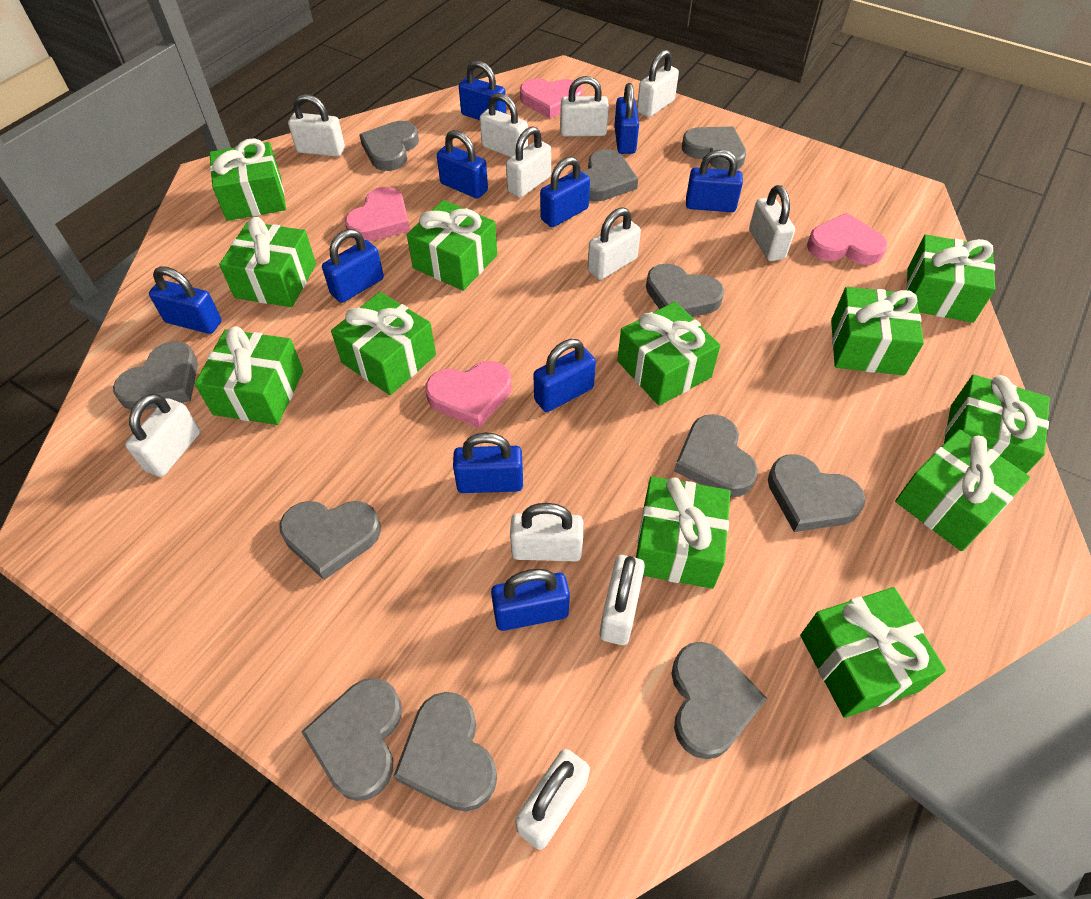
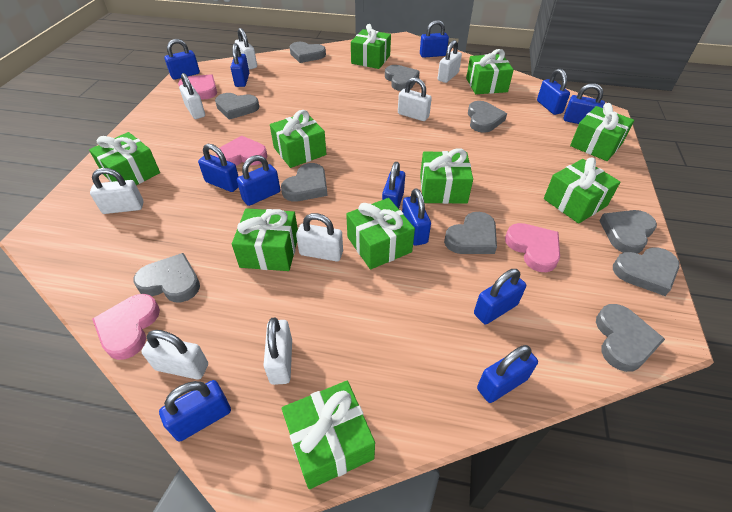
blue padlock: 10 -> 12
green gift: 12 -> 10
grey heart: 11 -> 10
white padlock: 11 -> 8

